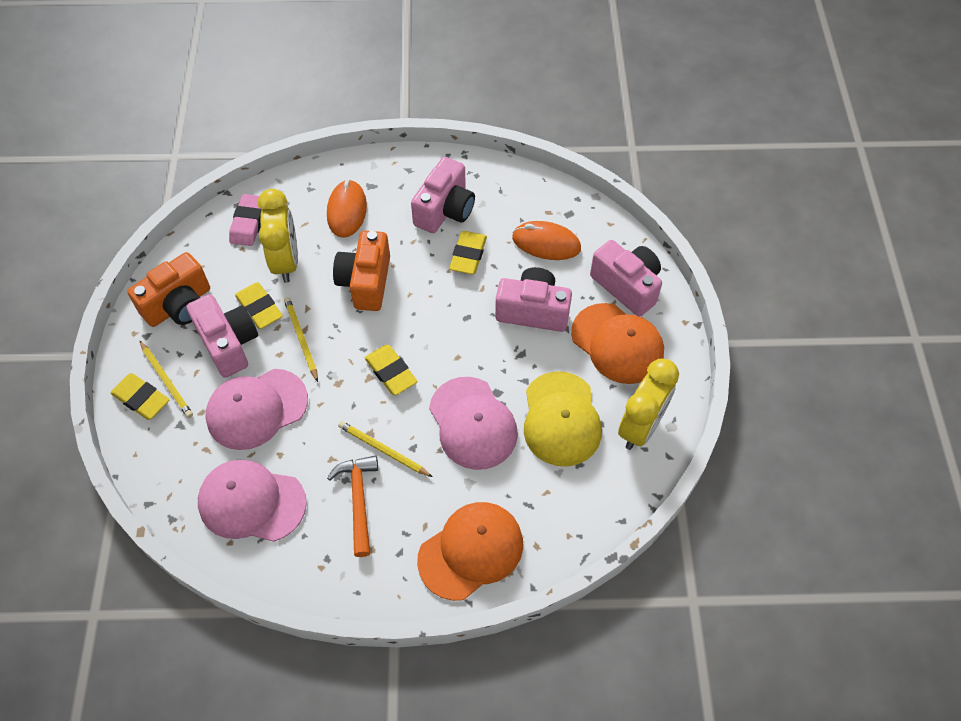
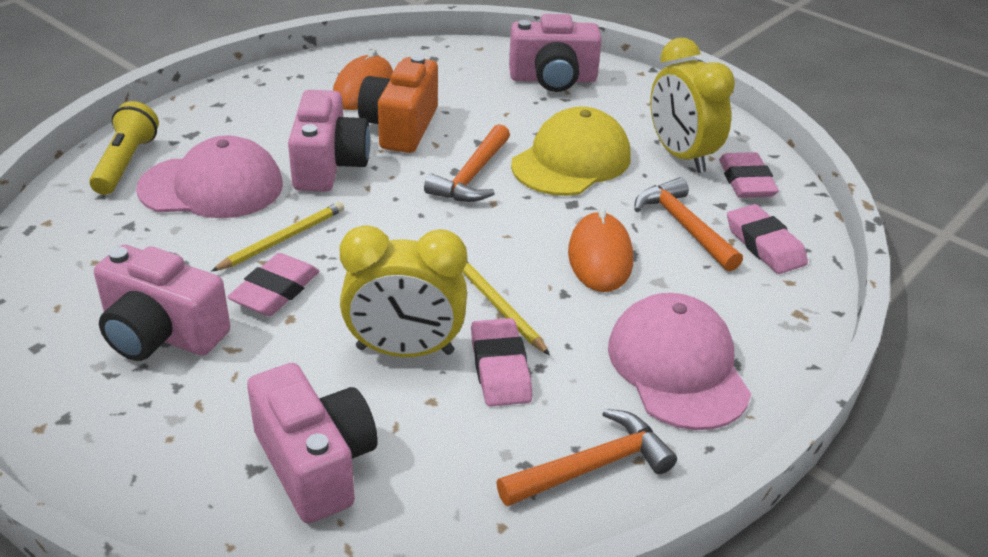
orange camera: 2 -> 1
orange cap: 2 -> 0
orange hammer: 1 -> 3
pink cap: 3 -> 2
pink eraser: 1 -> 4
yellow eraser: 4 -> 0
yellow flashlight: 0 -> 1
yellow pencil: 3 -> 2

